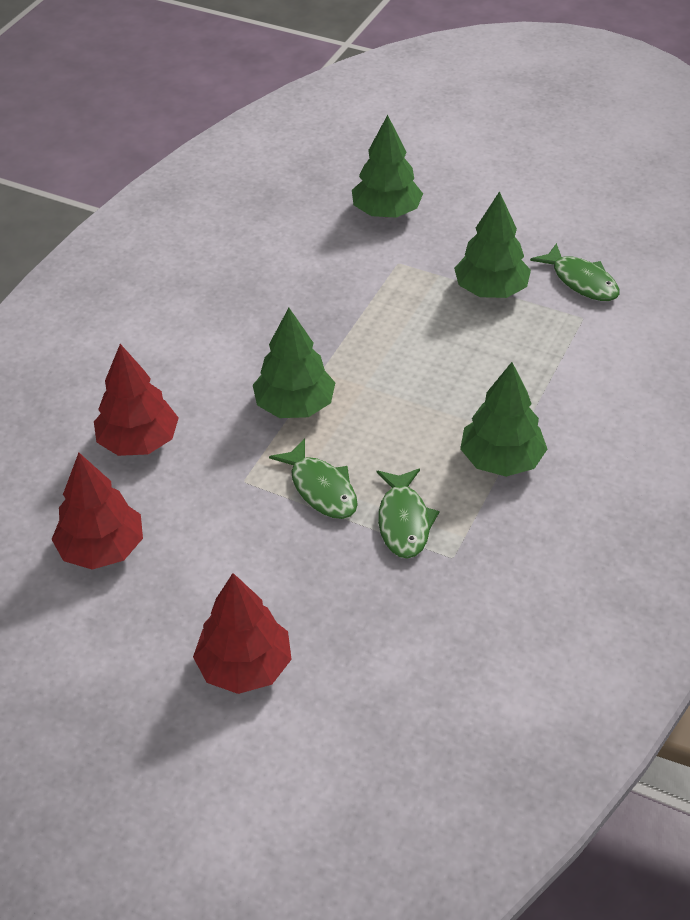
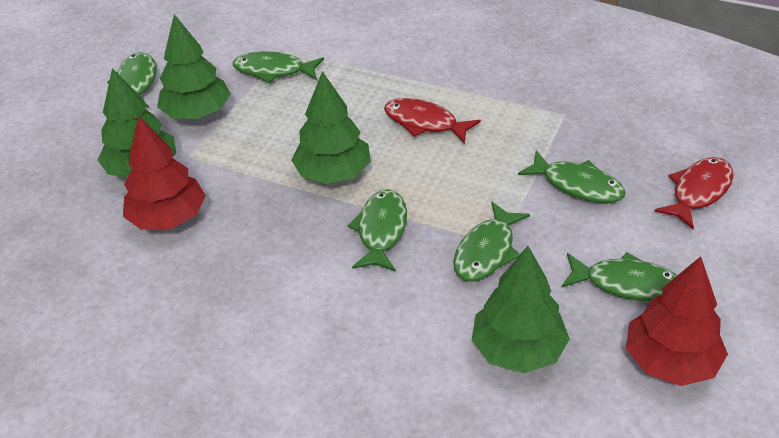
green fish: 3 -> 6
red fish: 0 -> 2
red tree: 3 -> 2

